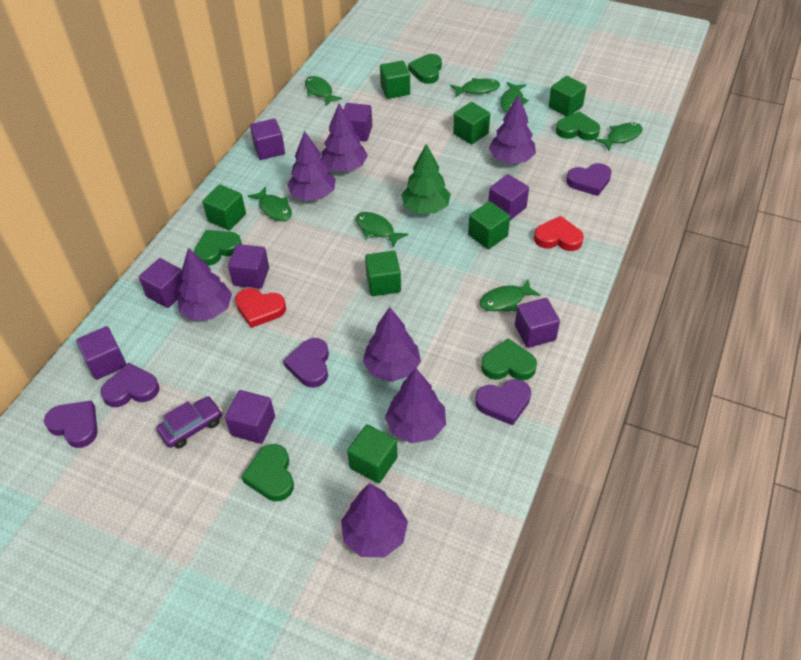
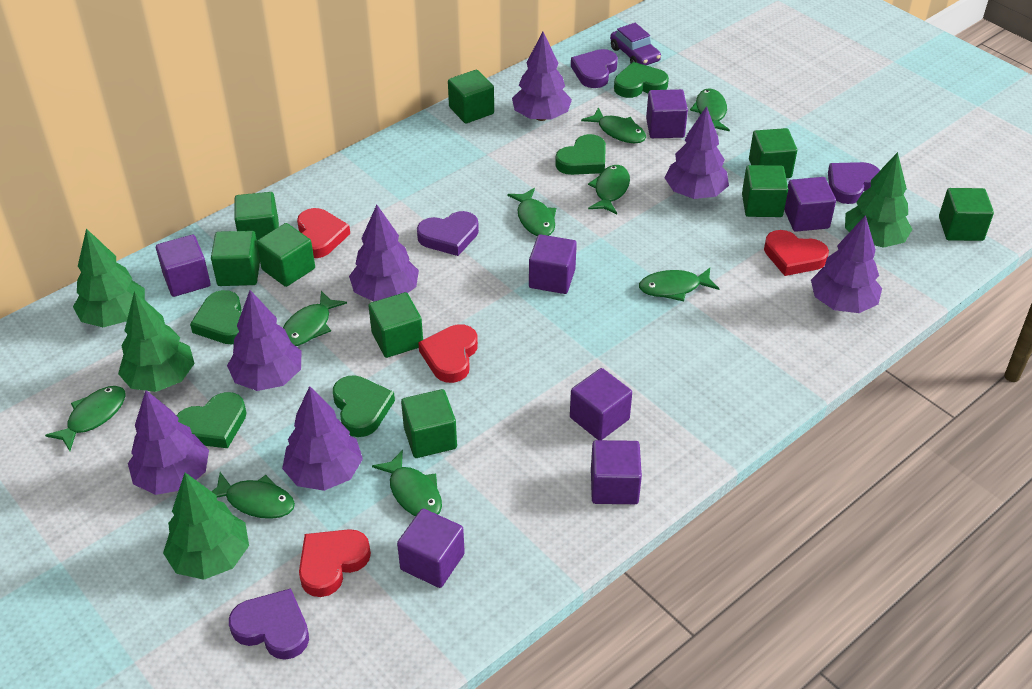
green cube: 7 -> 9
green fish: 7 -> 9
green tree: 1 -> 4
purple cube: 8 -> 7
purple heart: 5 -> 4
red heart: 2 -> 4

